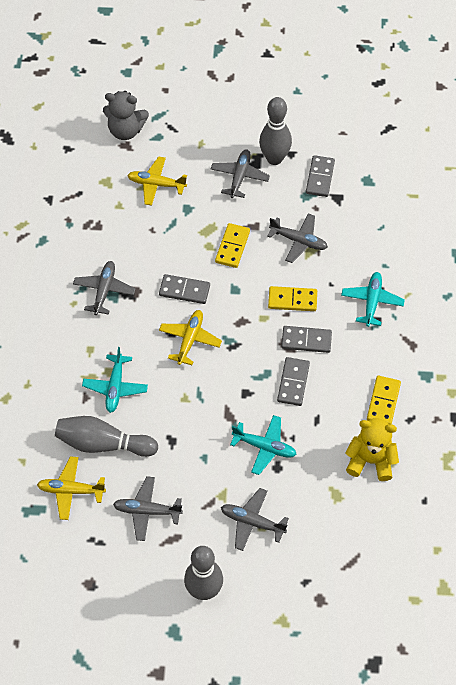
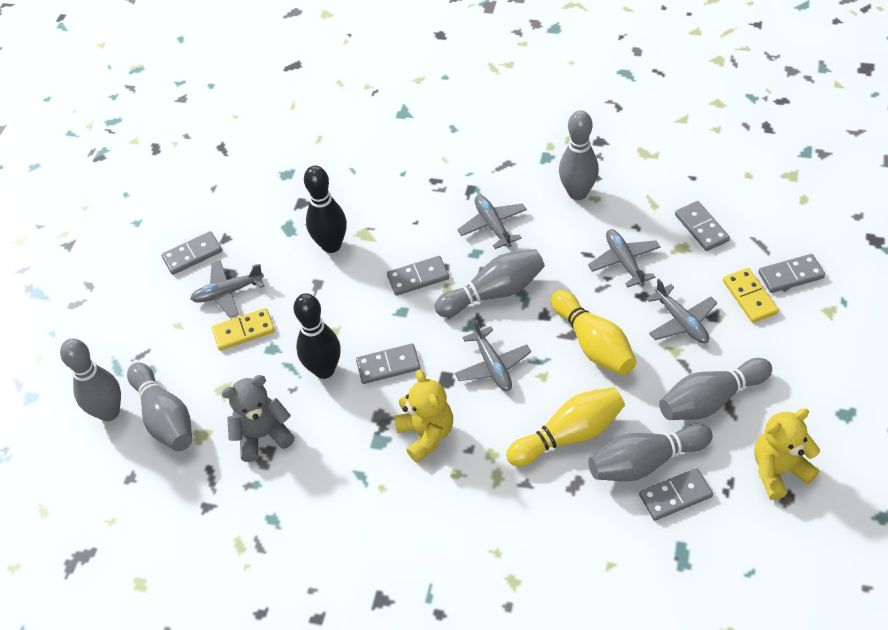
black bowling pin: 0 -> 2
grey bowling pin: 3 -> 6
grey domino: 4 -> 6
turquoise plane: 3 -> 0
yellow bowling pin: 0 -> 2
yellow domino: 3 -> 2
yellow plane: 3 -> 0
yellow teddy bear: 1 -> 2

